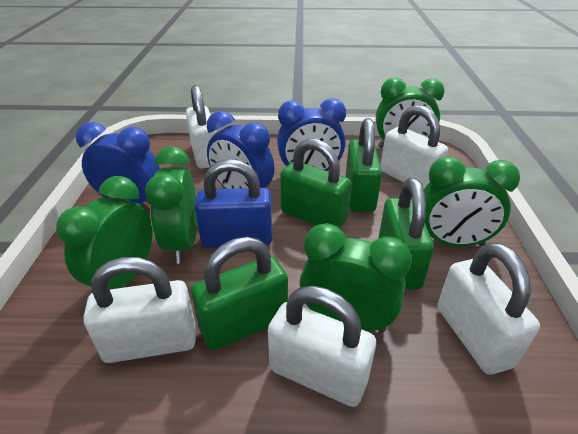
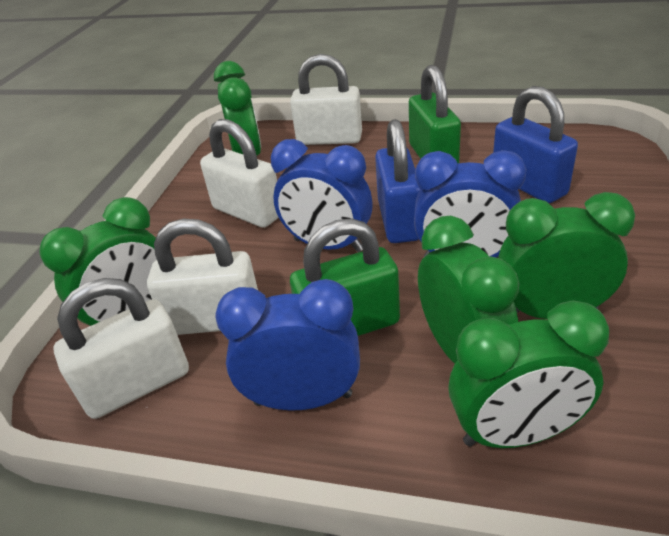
blue padlock: 1 -> 2
green padlock: 4 -> 2
white padlock: 5 -> 4

